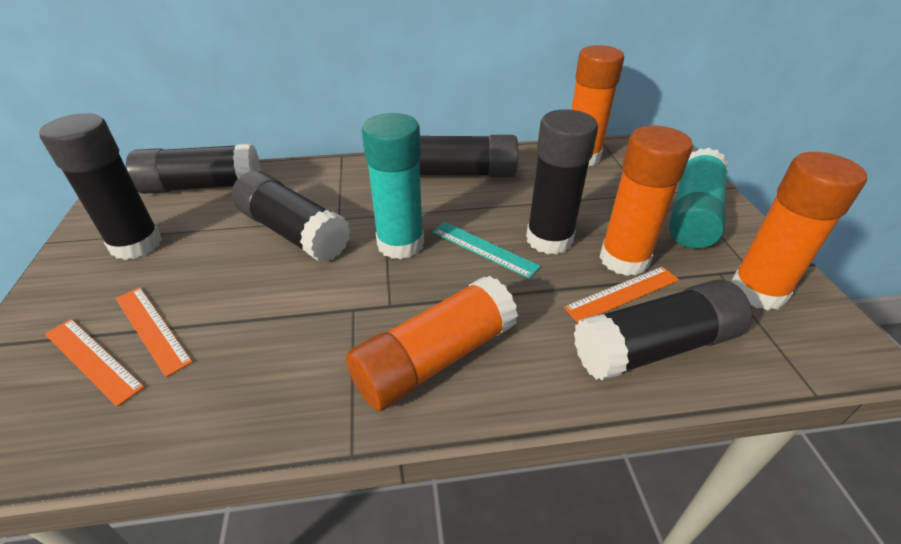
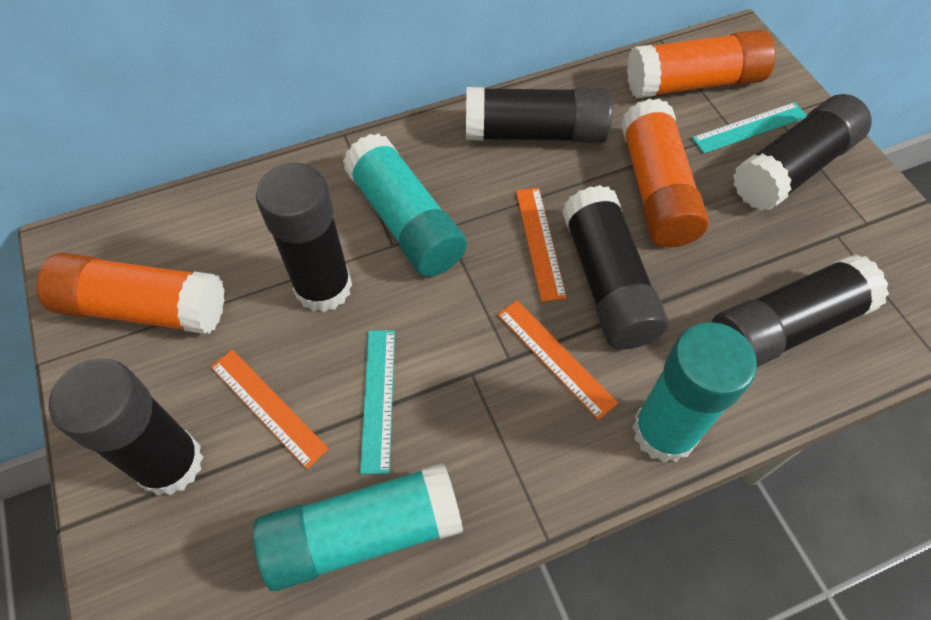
orange glue stick: 4 -> 3
turquoise glue stick: 2 -> 3
turquoise ruler: 1 -> 2

